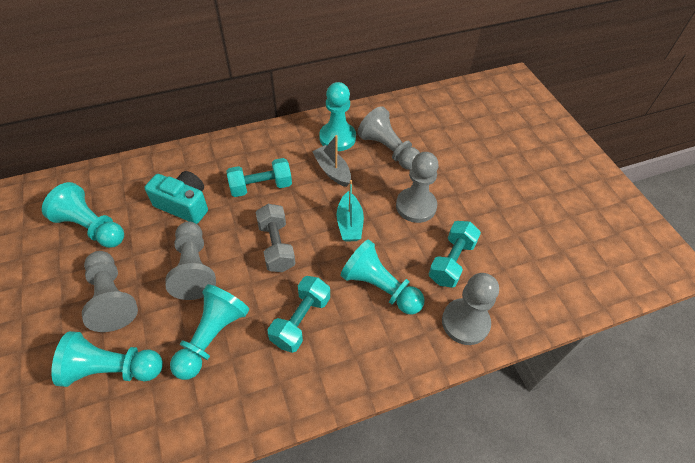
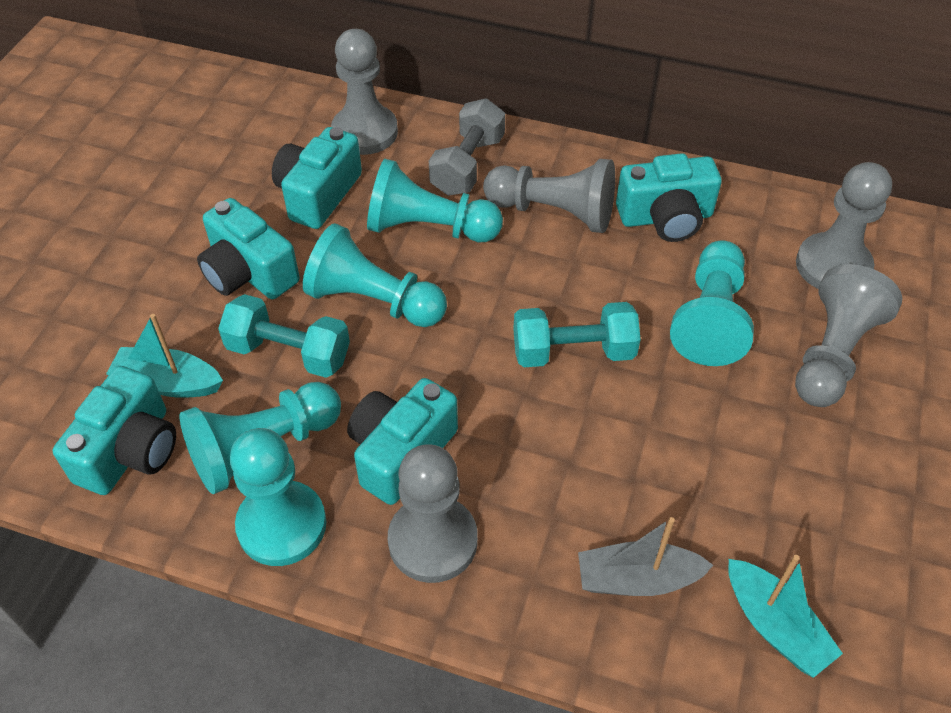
turquoise boat: 1 -> 2
turquoise camera: 1 -> 5
turquoise dumbbell: 3 -> 2

